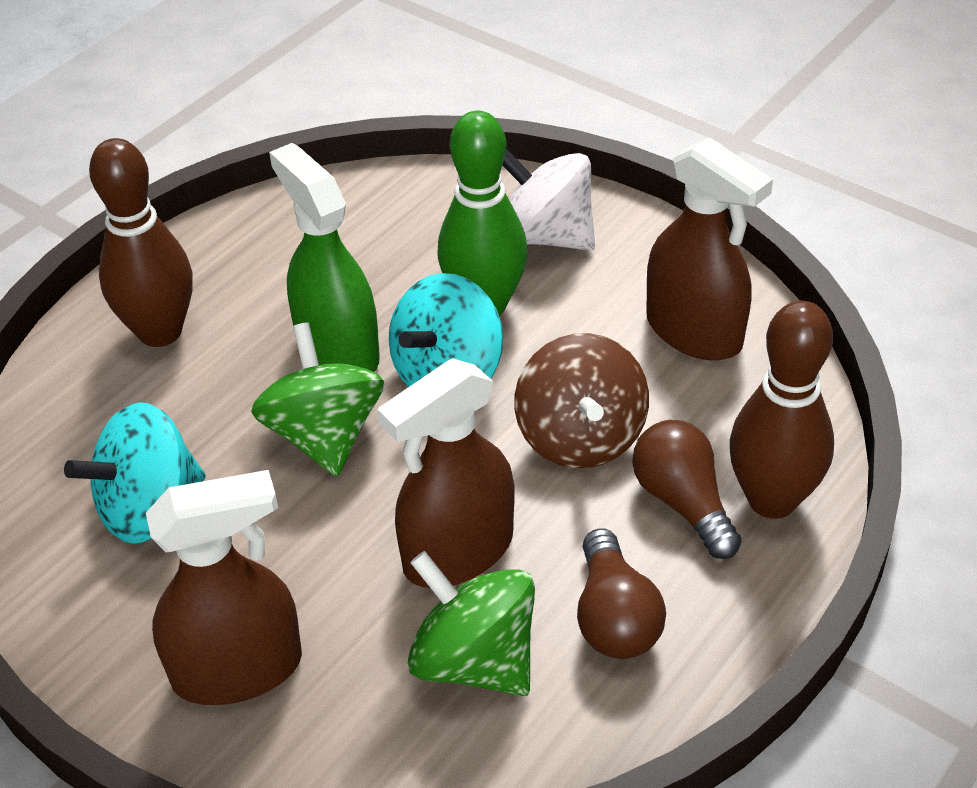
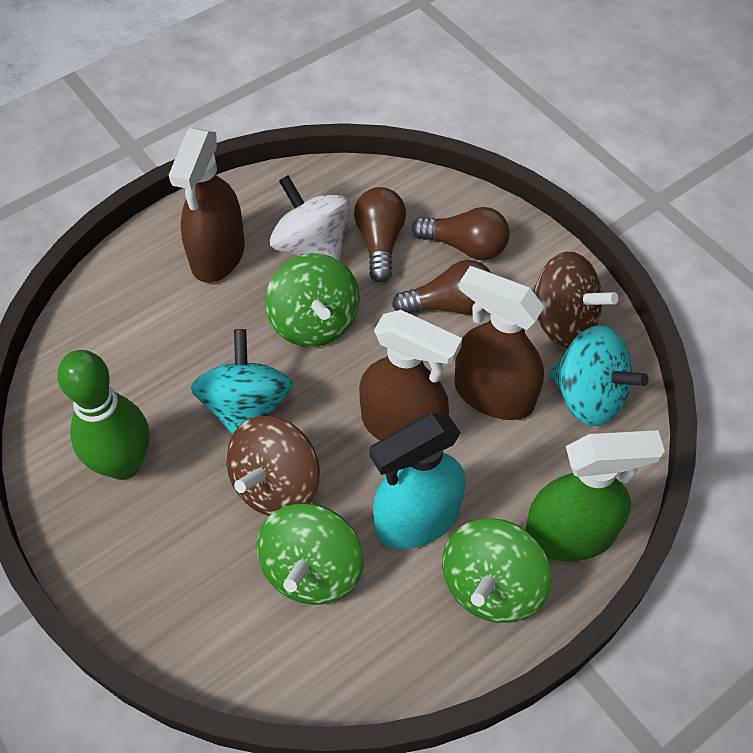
brown bowling pin: 2 -> 0
brown light bulb: 2 -> 3
brown spinning top: 1 -> 2
green spinning top: 2 -> 3
turquoise spray bottle: 0 -> 1

